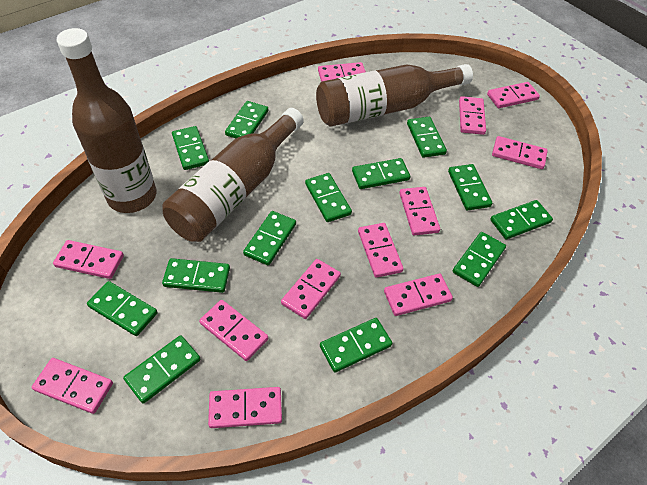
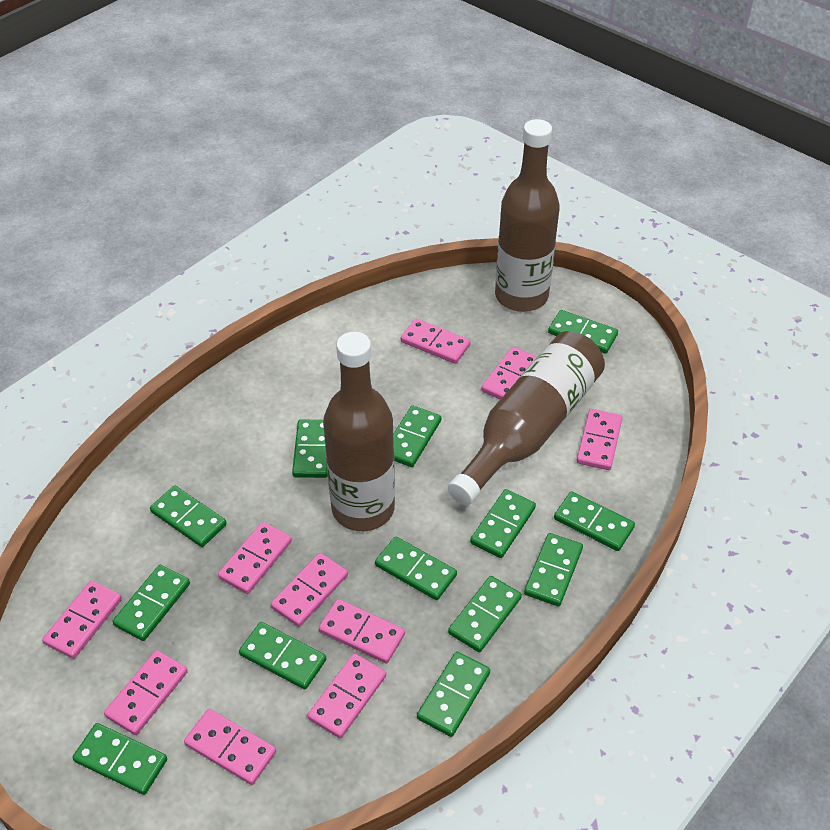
pink domino: 12 -> 10

